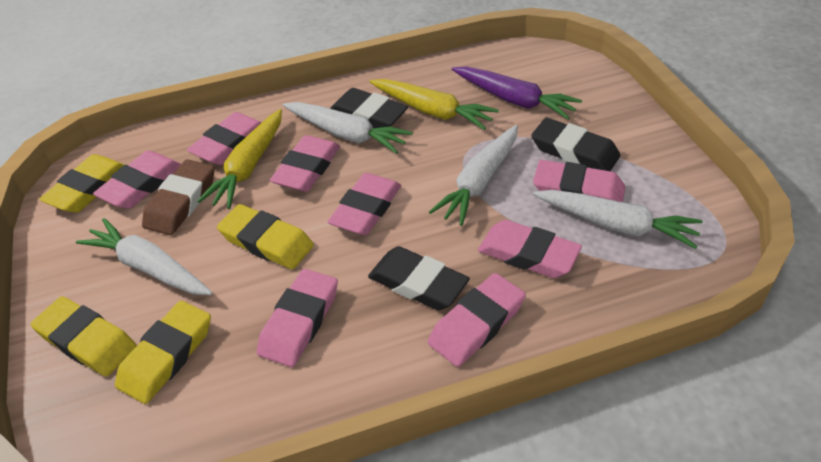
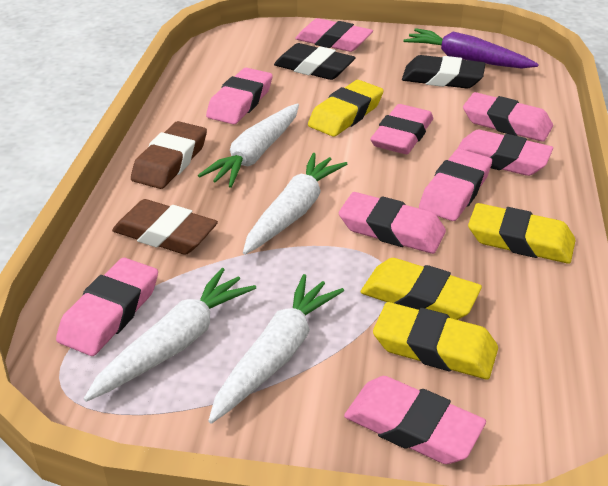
black eraser: 3 -> 2
brown eraser: 1 -> 2
pink eraser: 8 -> 9
yellow carrot: 2 -> 0

